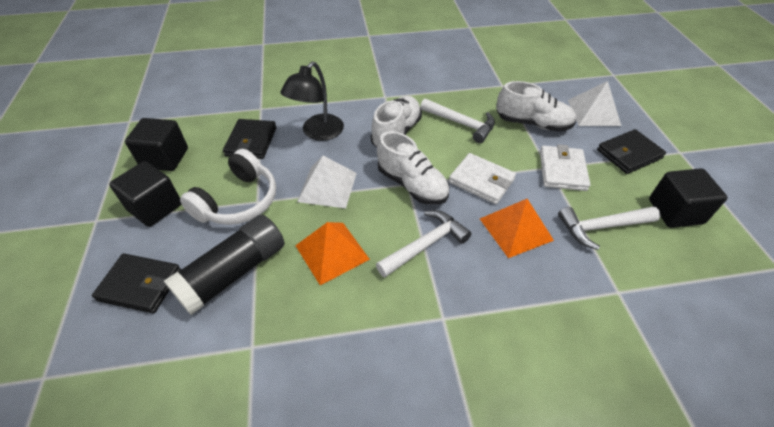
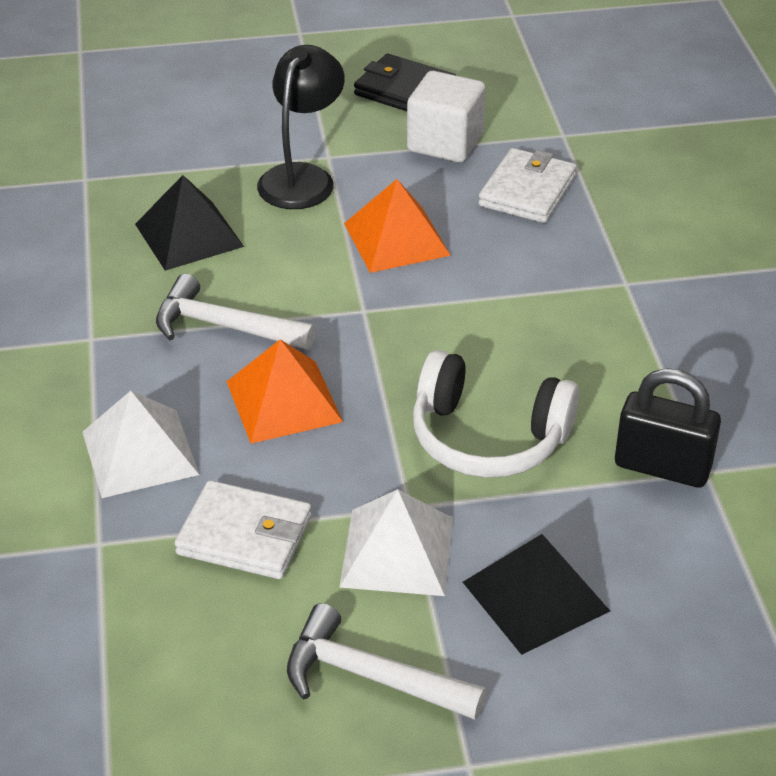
black cube: 3 -> 0
black glue stick: 1 -> 0
black padlock: 0 -> 1
black pyramid: 0 -> 2
black wallet: 3 -> 1
white cube: 0 -> 1
white hammer: 3 -> 2
white shoe: 3 -> 0

